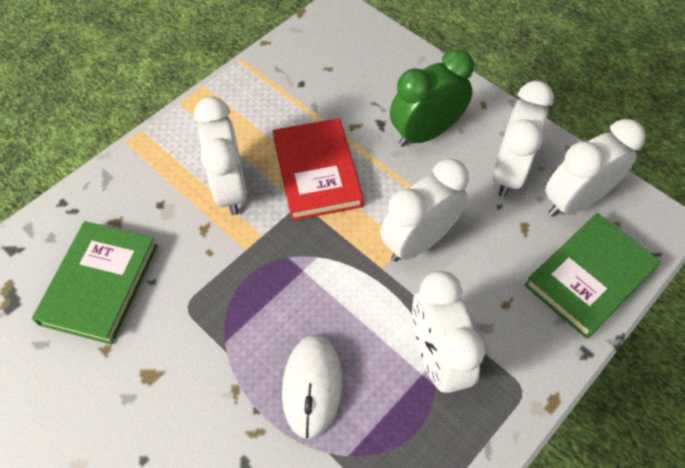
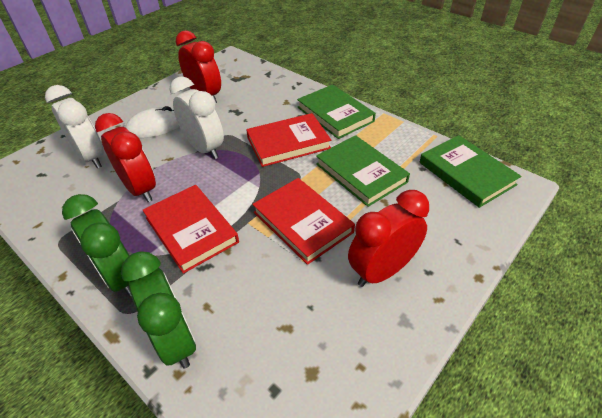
green book: 2 -> 3
green clock: 1 -> 2
red book: 1 -> 3
red clock: 0 -> 3
white clock: 5 -> 2

